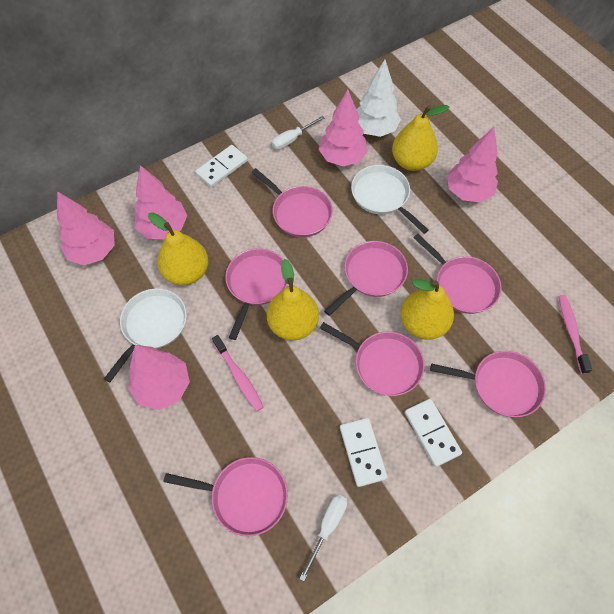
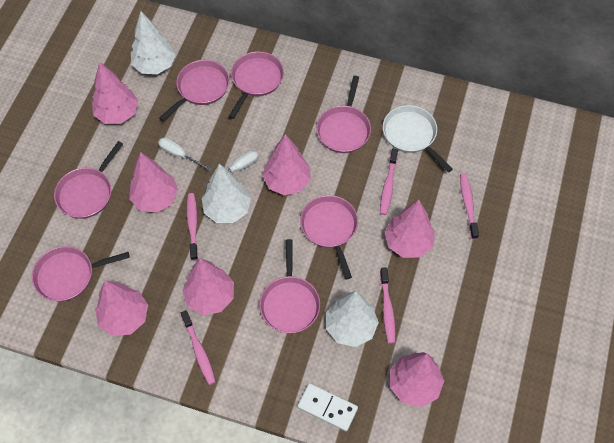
pink toothbrush: 2 -> 5
pink tree: 5 -> 7
white domino: 3 -> 1
white pan: 2 -> 1
white tree: 1 -> 3
yellow pear: 4 -> 0

